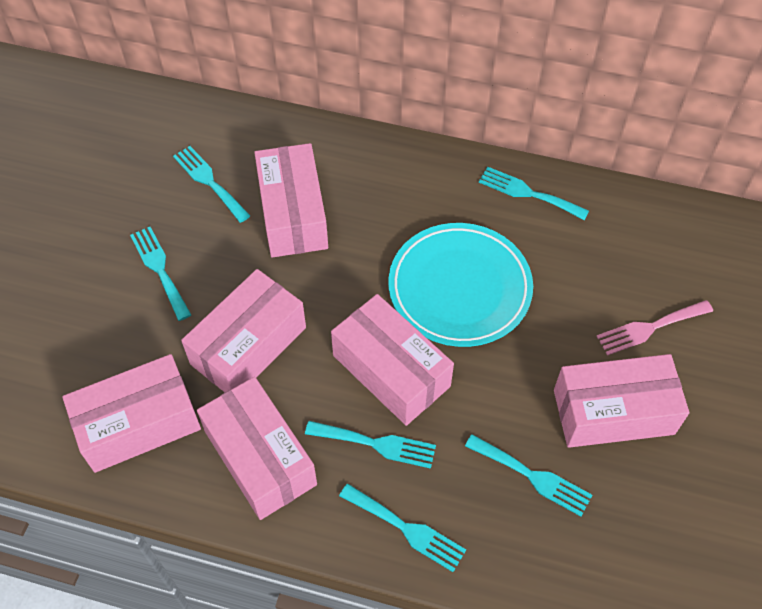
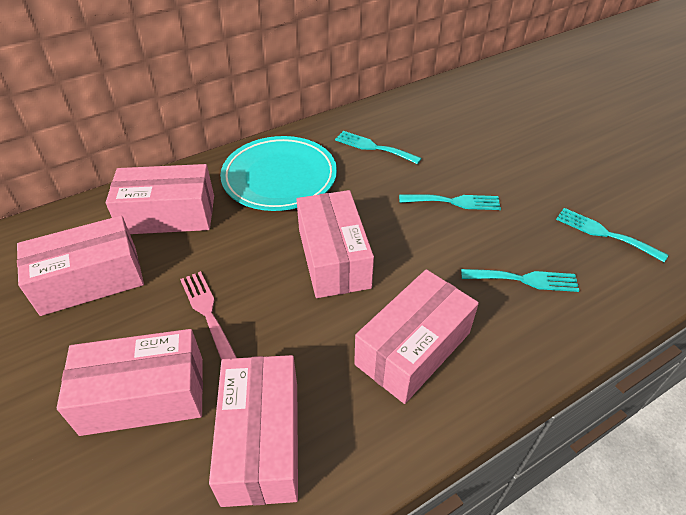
turquoise fork: 6 -> 4

